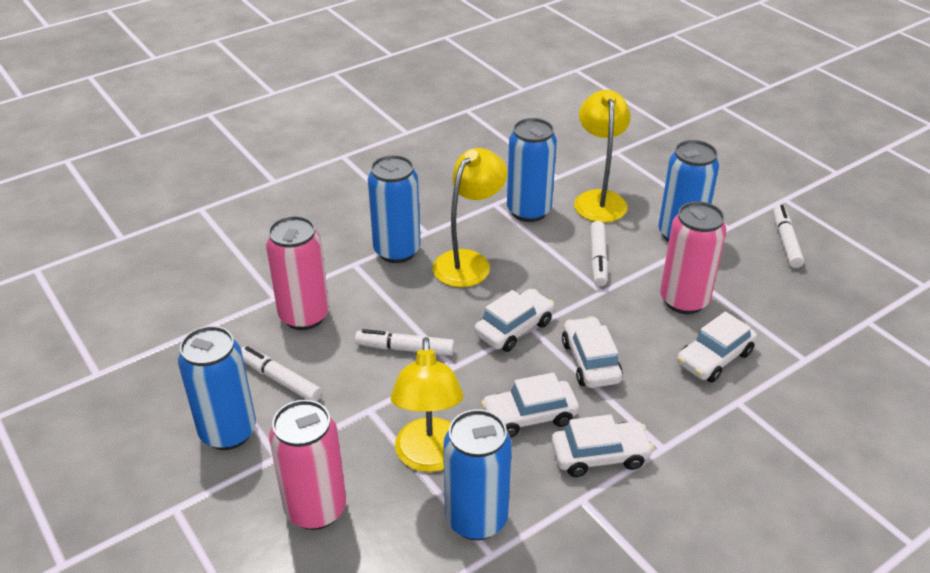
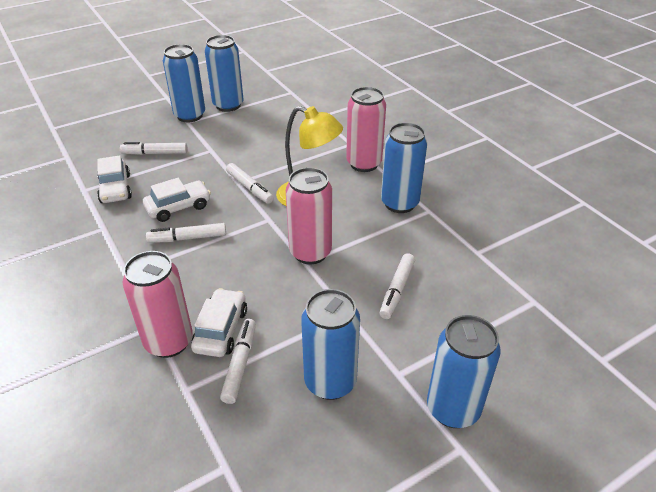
white car: 5 -> 3
white marker: 4 -> 5
yellow lamp: 3 -> 1

